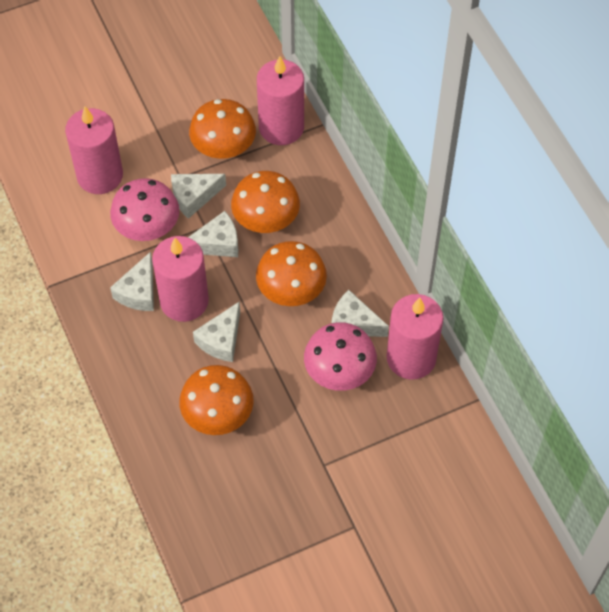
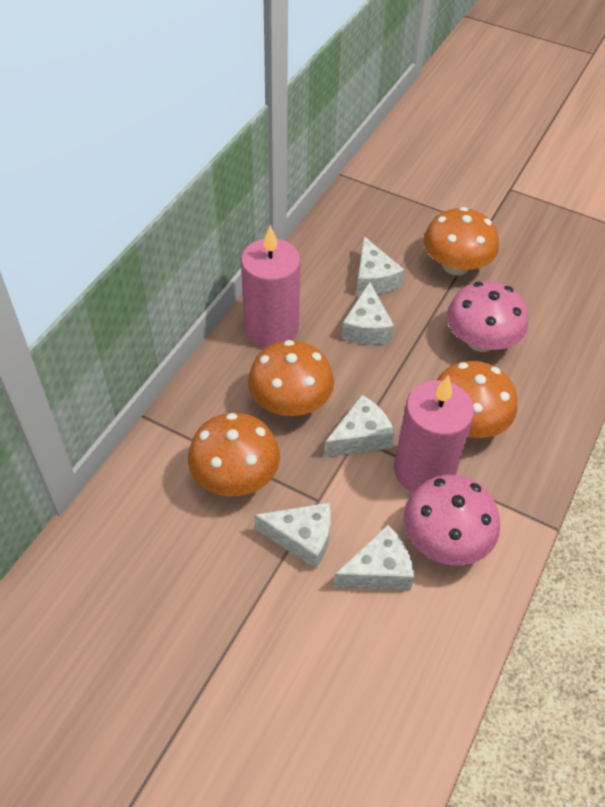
pink candle: 4 -> 2

